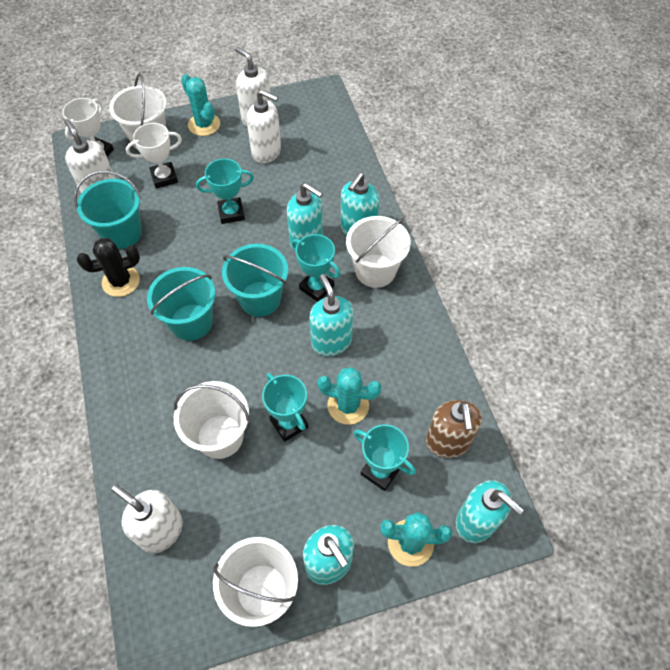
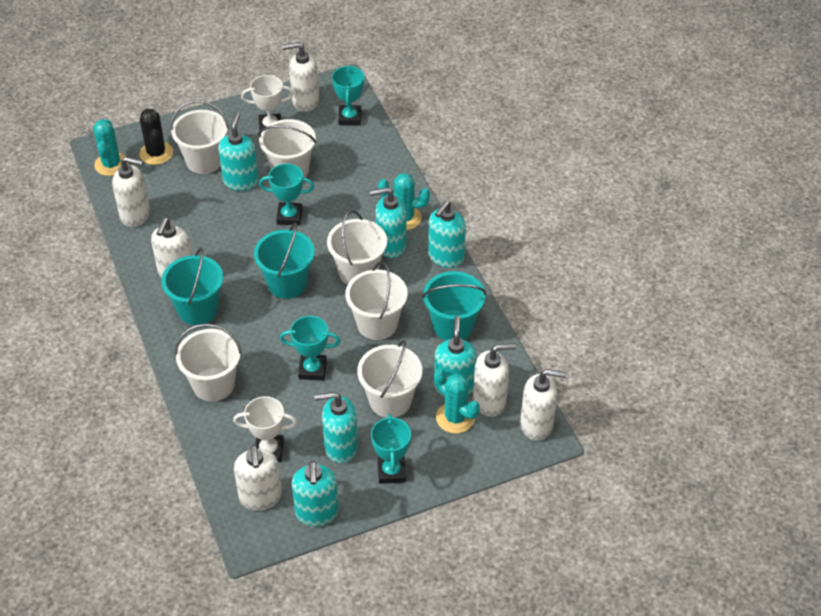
brown soap dispenser: 1 -> 0
turquoise soap dispenser: 5 -> 6
white bucket: 4 -> 6
white soap dispenser: 4 -> 6

